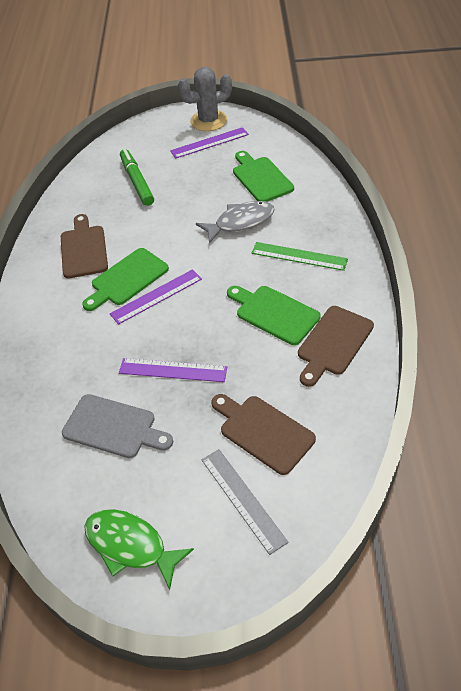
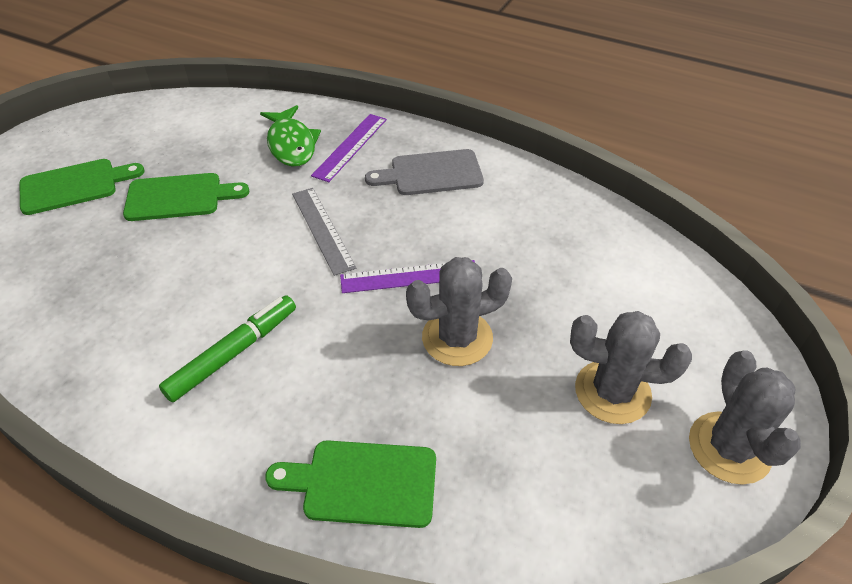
brown cutting board: 3 -> 0
green ruler: 1 -> 0
grey cactus: 1 -> 3
grey fish: 1 -> 0
purple ruler: 3 -> 2

